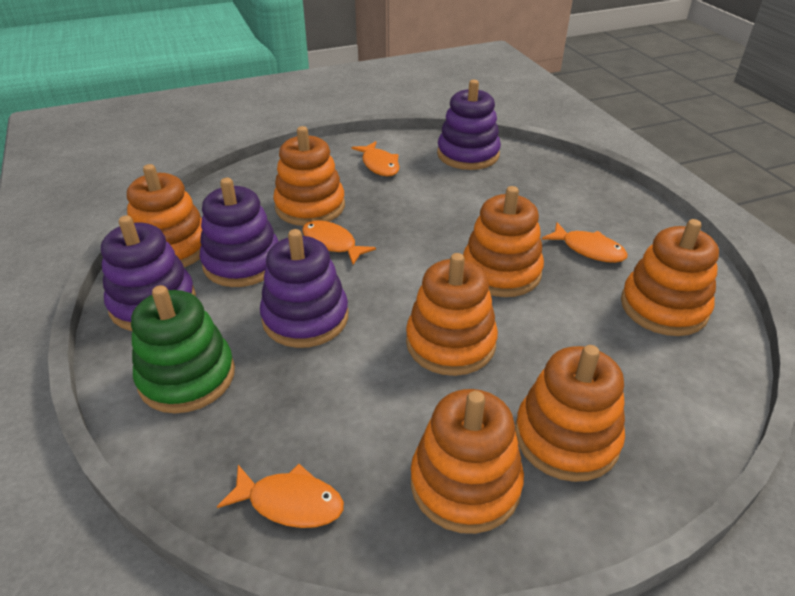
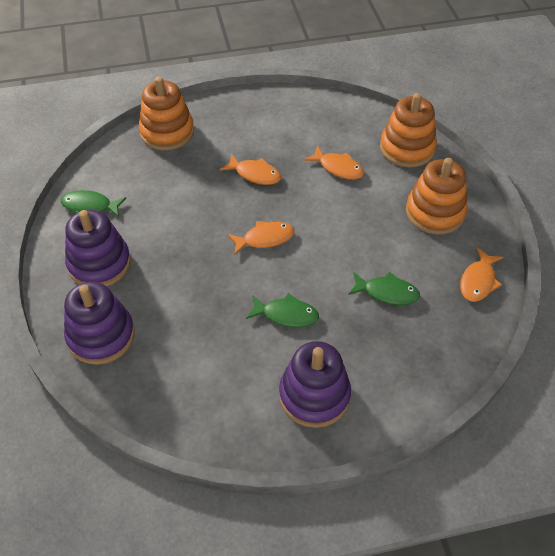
green fish: 0 -> 3
green stacking toy: 1 -> 0
orange stacking toy: 7 -> 3
purple stacking toy: 4 -> 3

